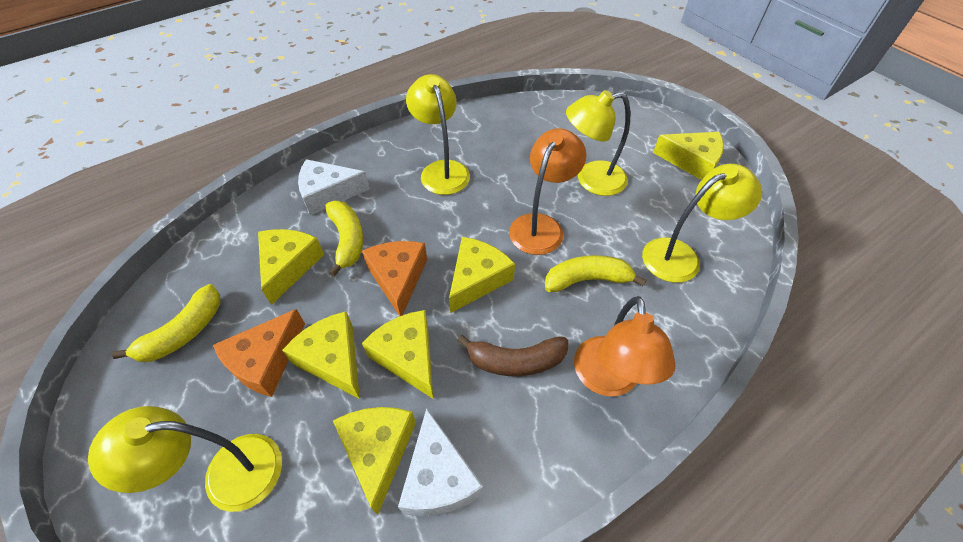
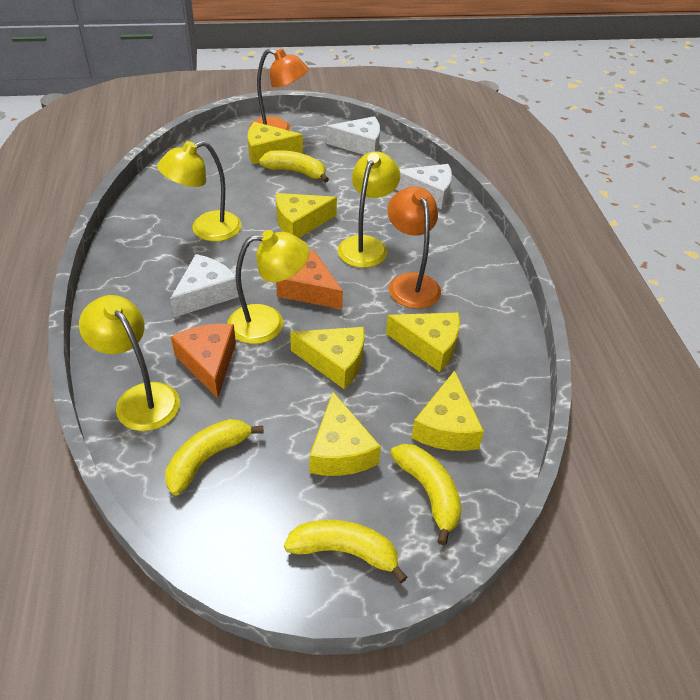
brown banana: 1 -> 0
white cheese: 2 -> 3
yellow banana: 3 -> 4

